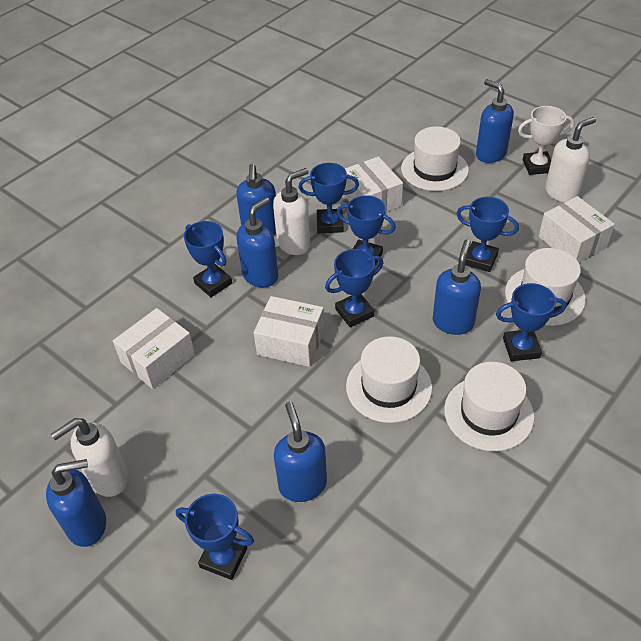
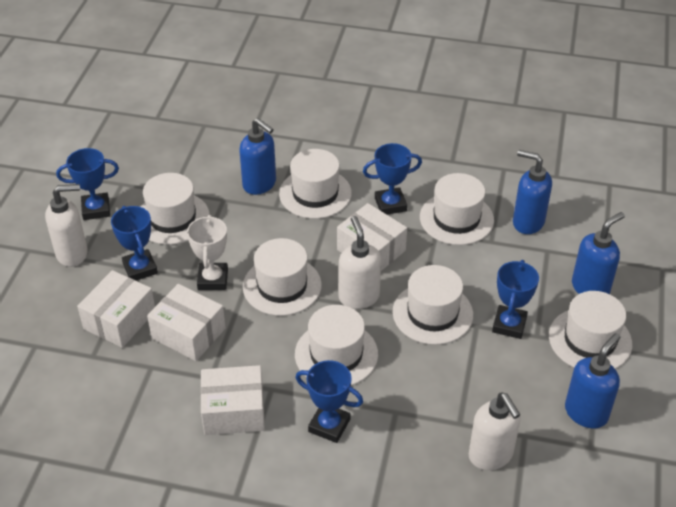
blue soap dispenser: 6 -> 4
blue trophy: 7 -> 5
white hat: 4 -> 7

